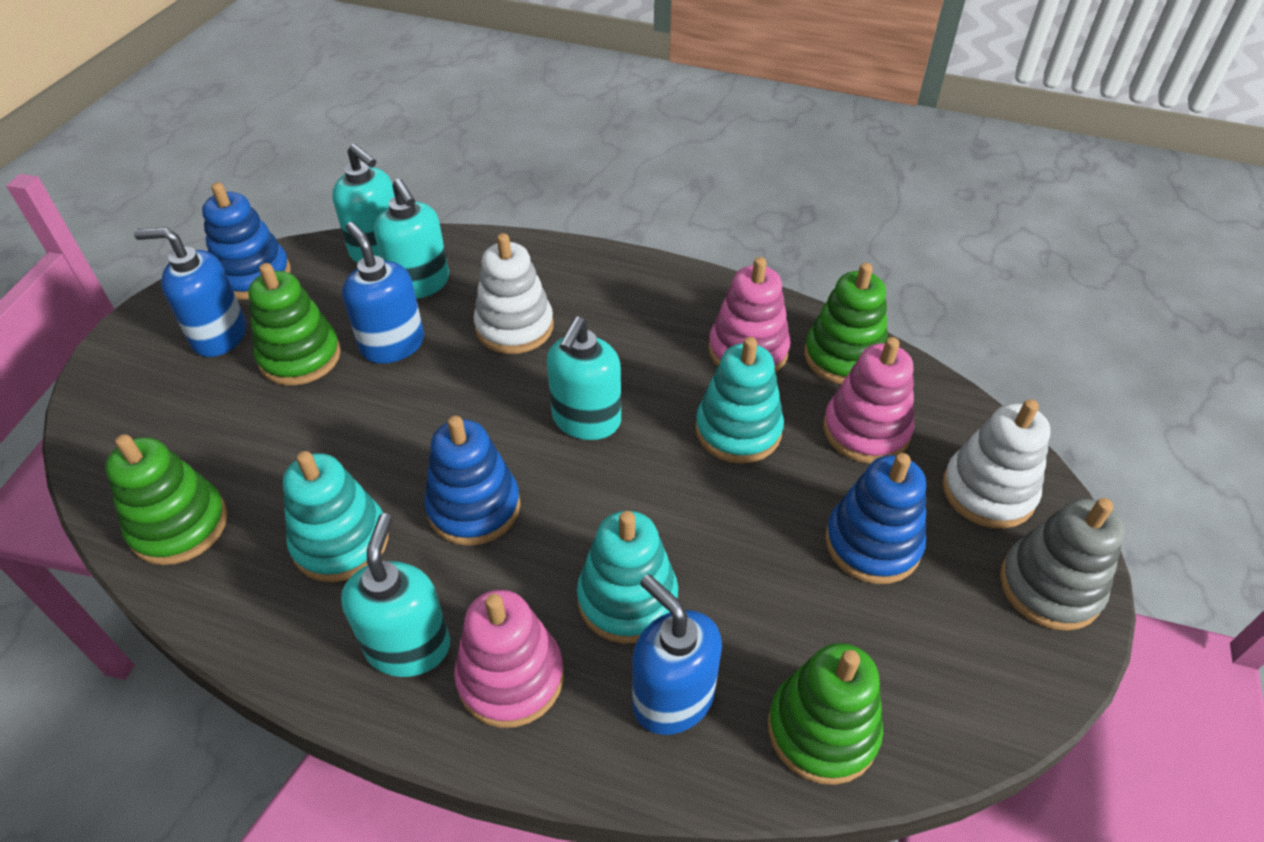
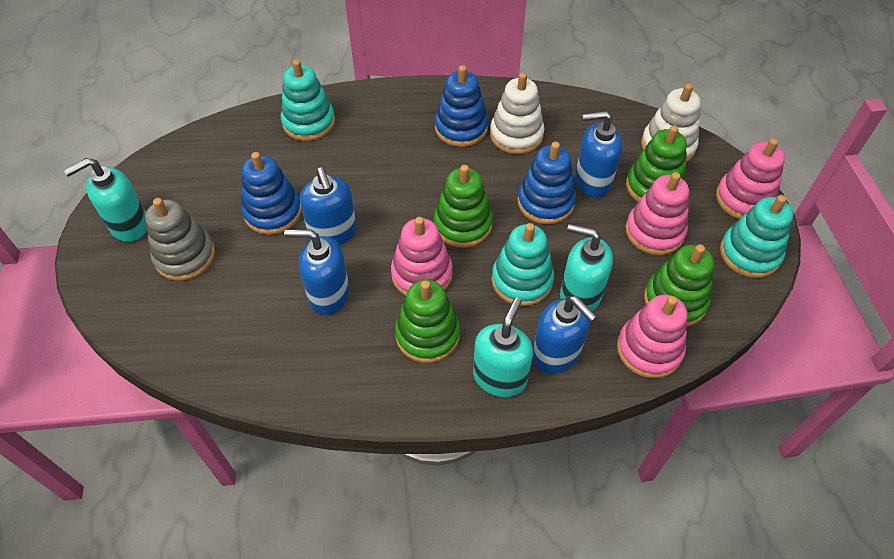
blue soap dispenser: 3 -> 4
pink stacking toy: 3 -> 4
turquoise soap dispenser: 4 -> 3

